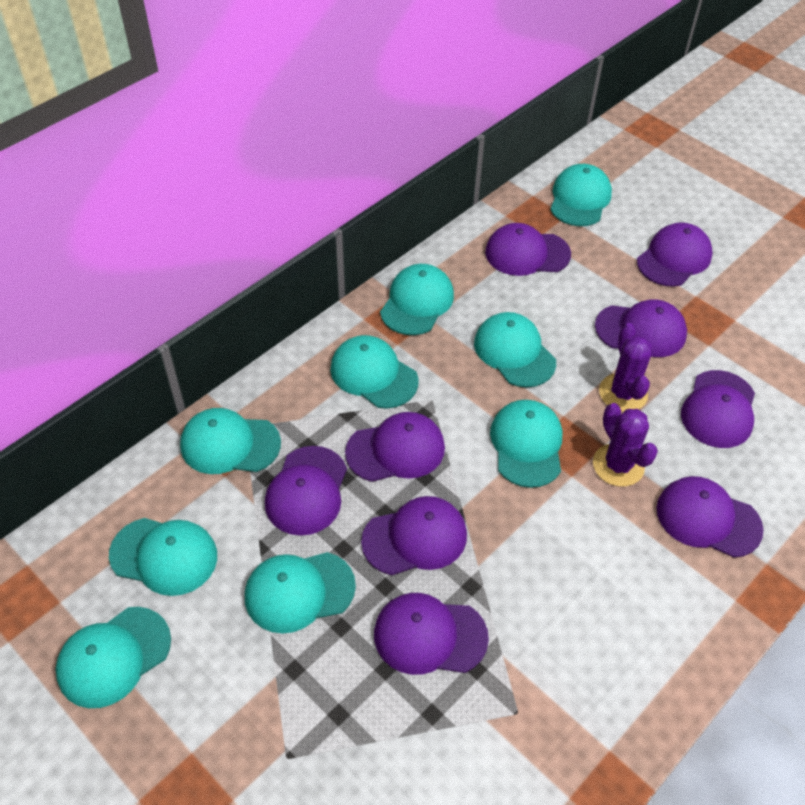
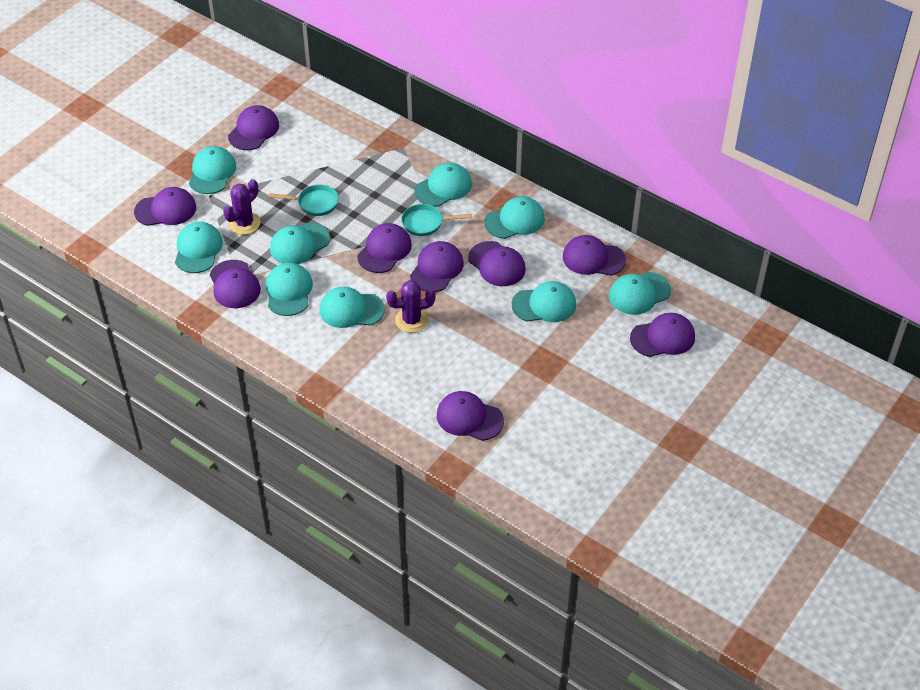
turquoise pan: 0 -> 2

